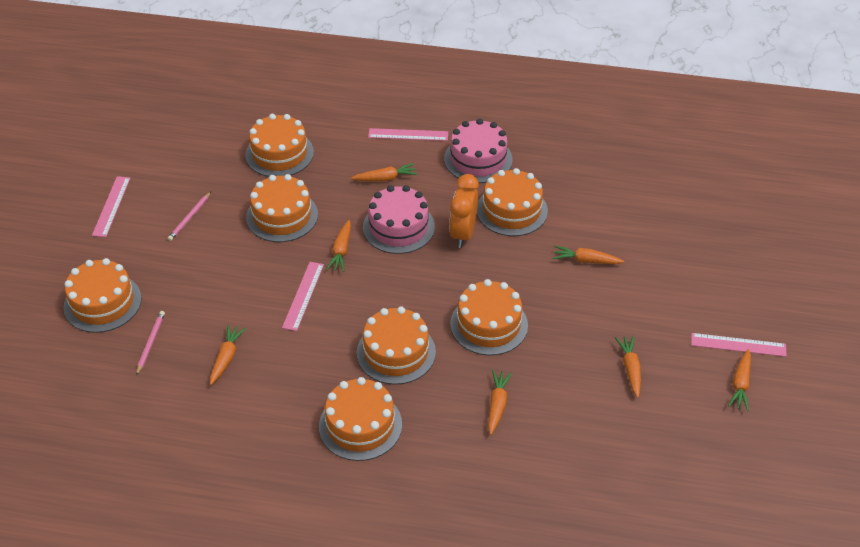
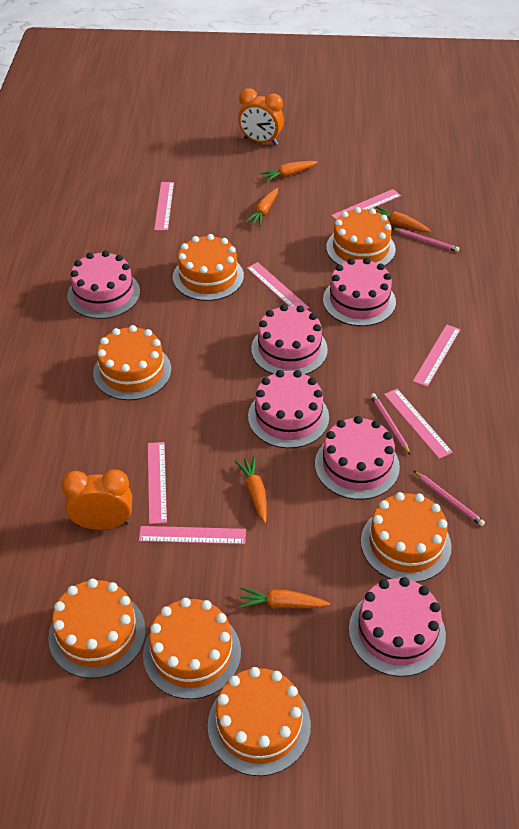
orange carrot: 7 -> 5
orange clock: 1 -> 2
pink cake: 2 -> 6
pink pencil: 2 -> 3
pink ruler: 4 -> 7

